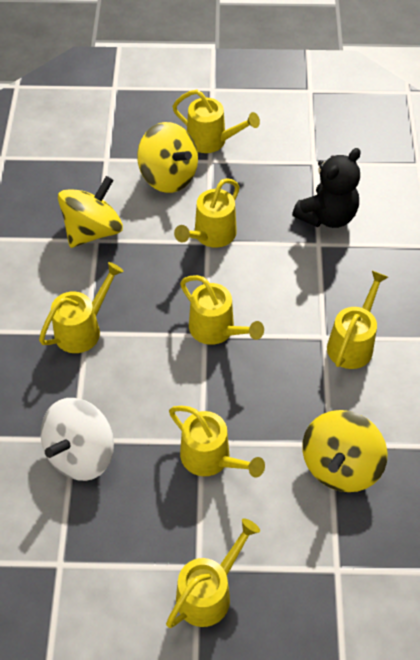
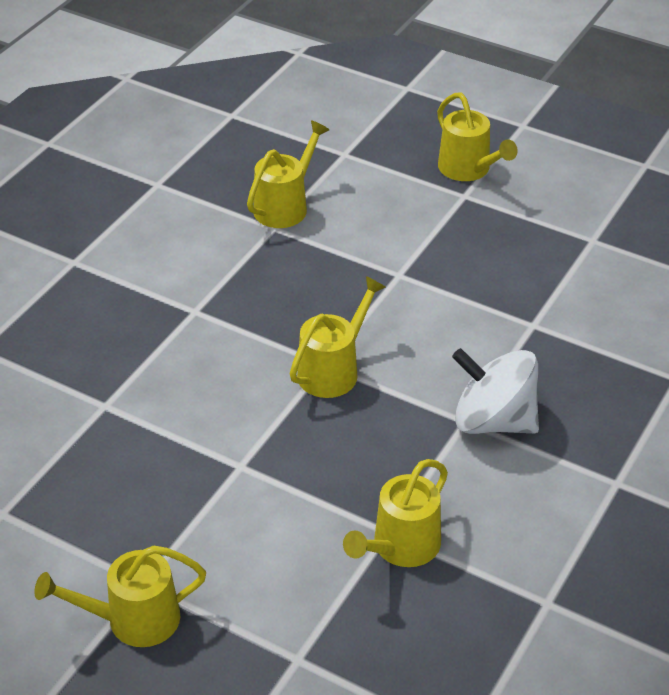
black teddy bear: 1 -> 0
yellow spinning top: 3 -> 0
yellow watering can: 7 -> 5

